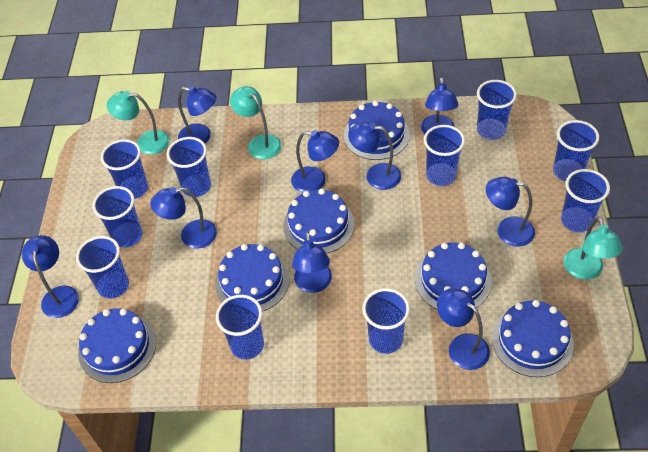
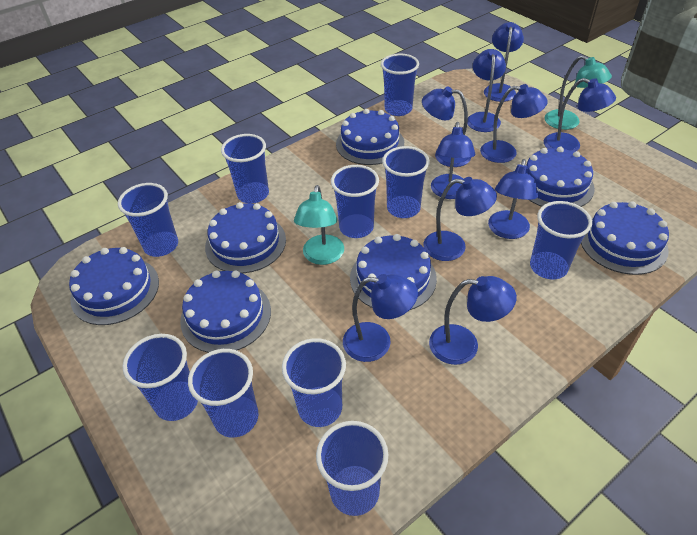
blue cake: 6 -> 7
blue lamp: 9 -> 10
turquoise lamp: 3 -> 2

